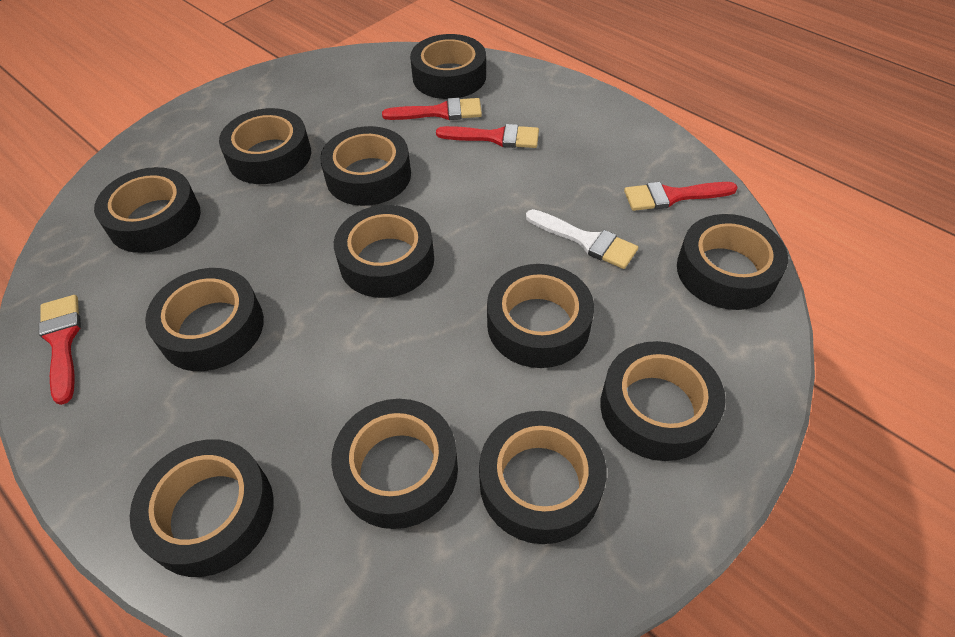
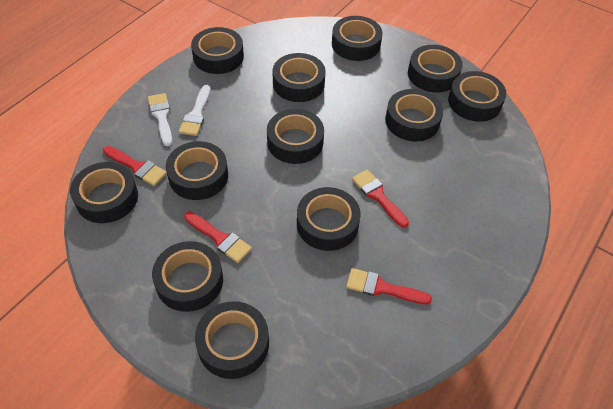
white brush: 1 -> 2

